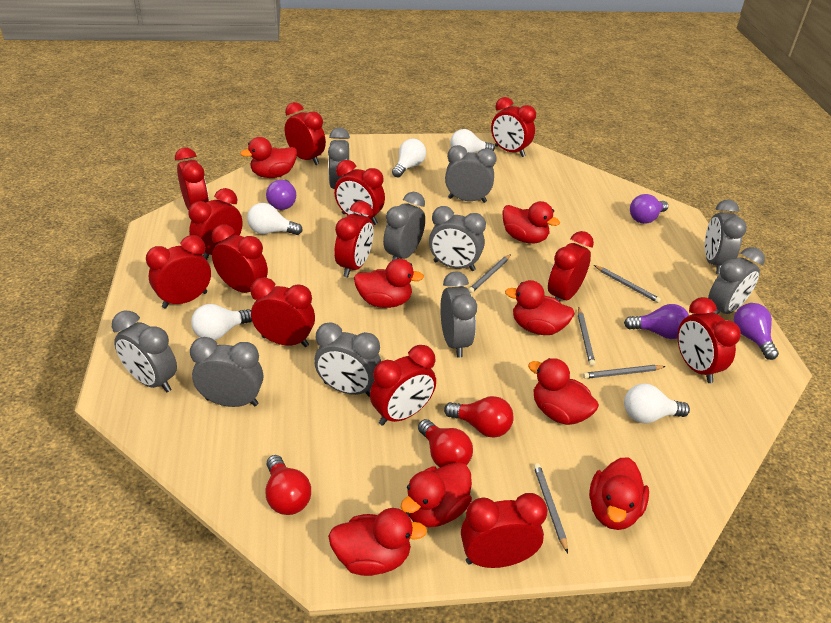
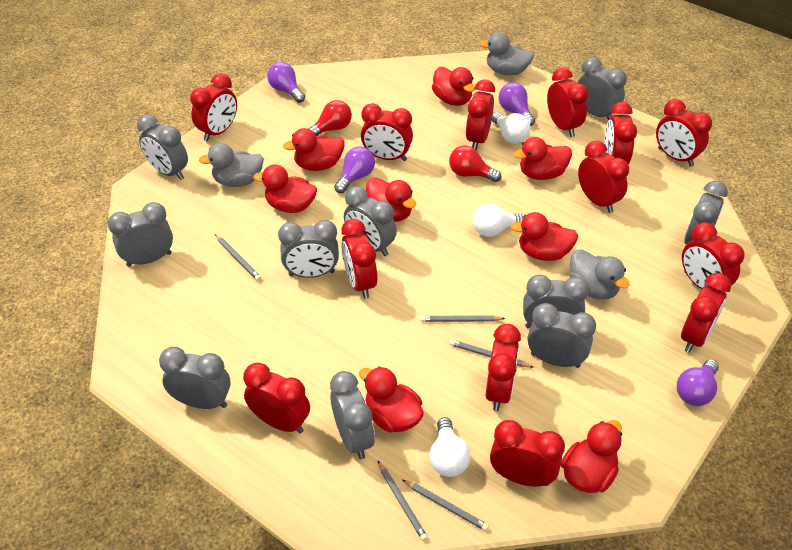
grey duck: 0 -> 3
red light bulb: 3 -> 2
white light bulb: 5 -> 3

